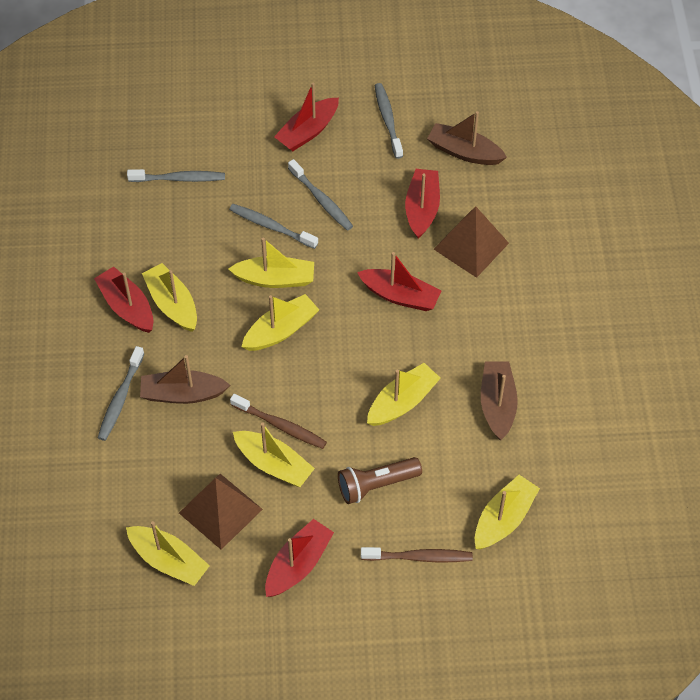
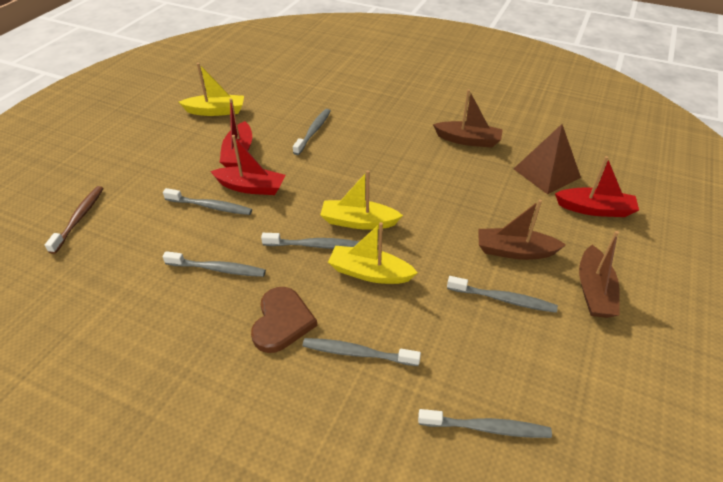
brown flashlight: 1 -> 0
brown heart: 0 -> 1
brown pyramid: 2 -> 1
brown toothbrush: 2 -> 1
grey toothbrush: 5 -> 7
red boat: 5 -> 3
yellow boat: 7 -> 3

